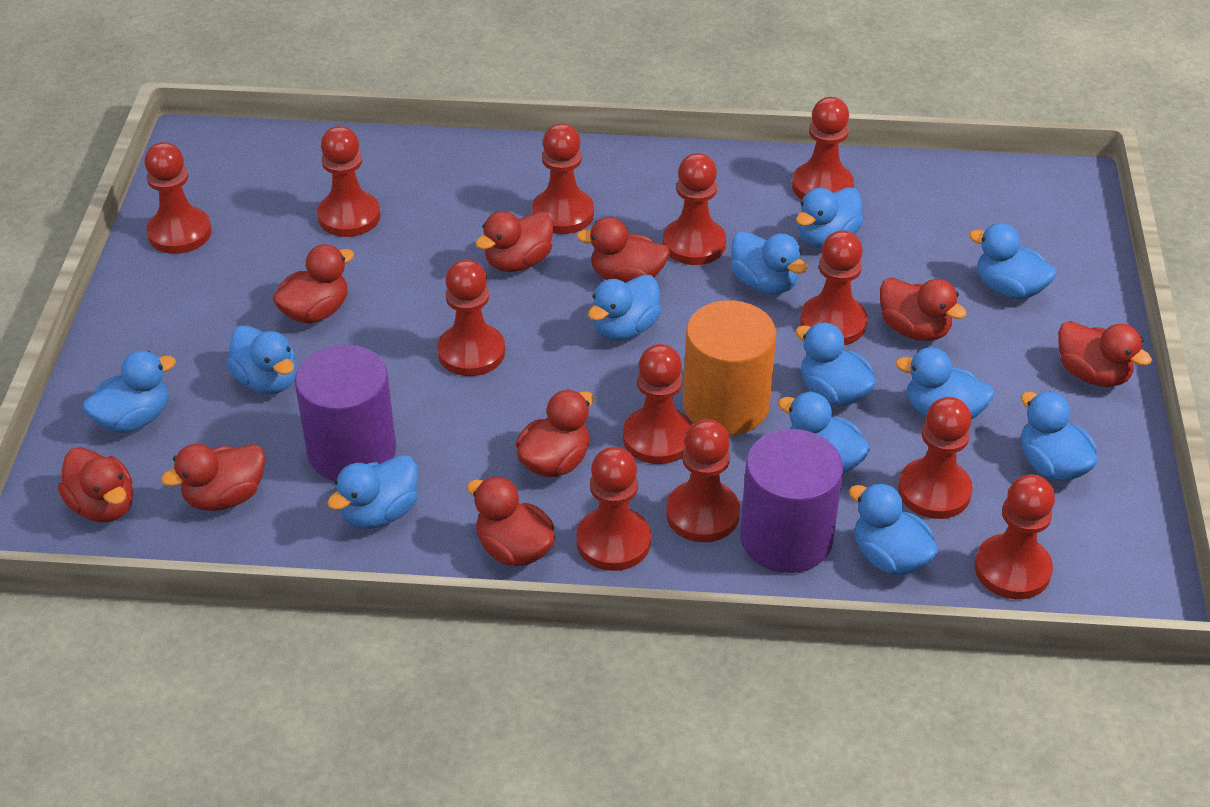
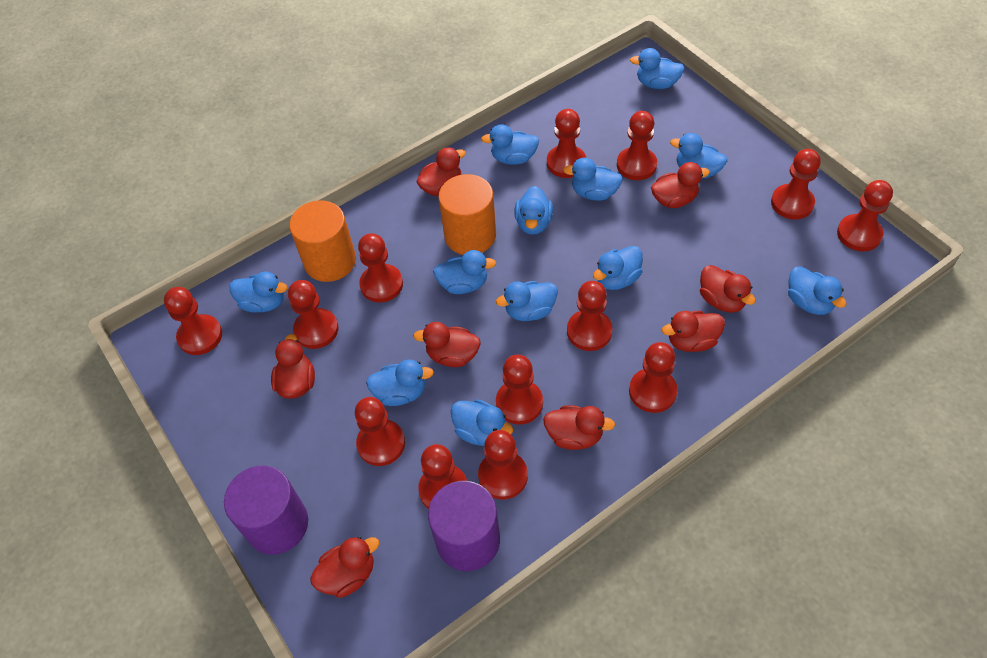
orange cylinder: 1 -> 2
red duck: 9 -> 8
red pawn: 12 -> 13

